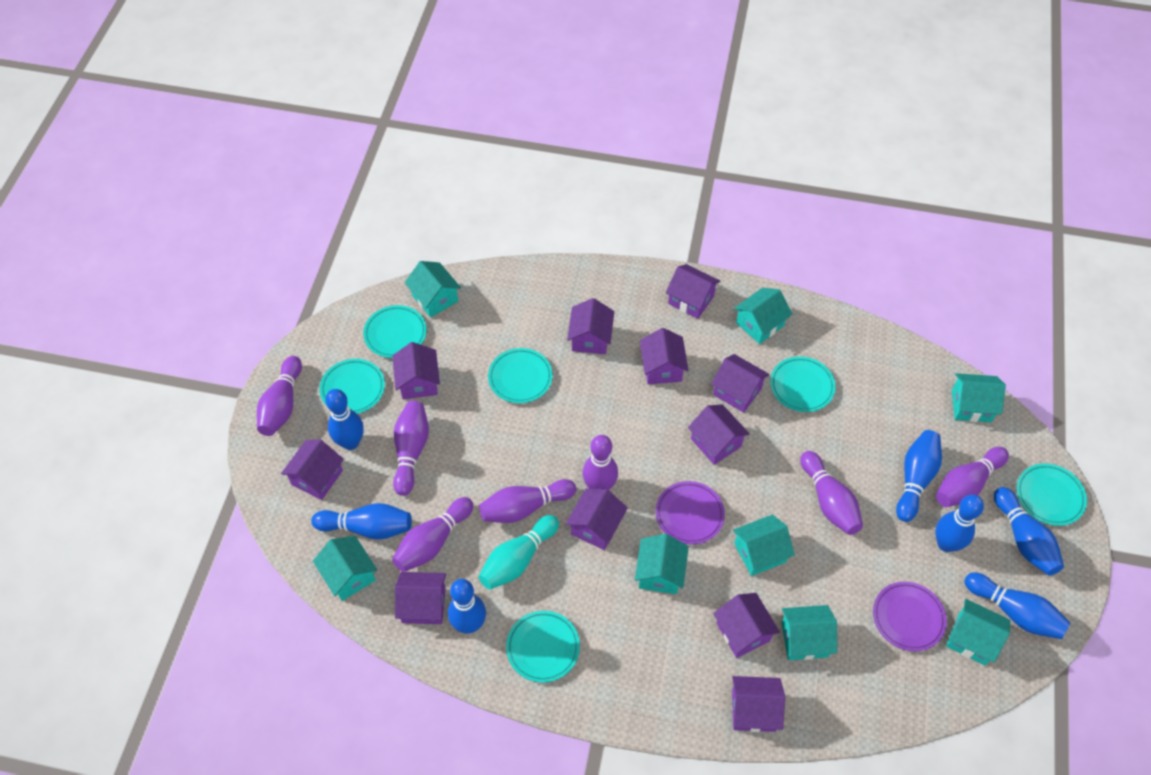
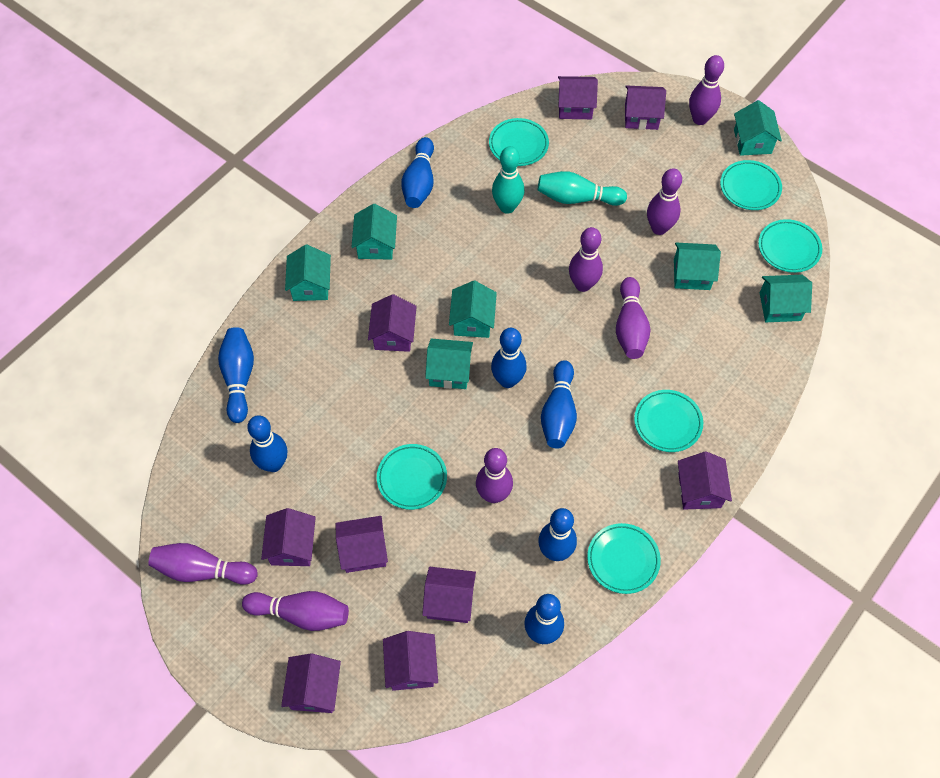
purple house: 11 -> 9
purple plate: 2 -> 0
turquoise bowling pin: 1 -> 2
turquoise house: 8 -> 7

